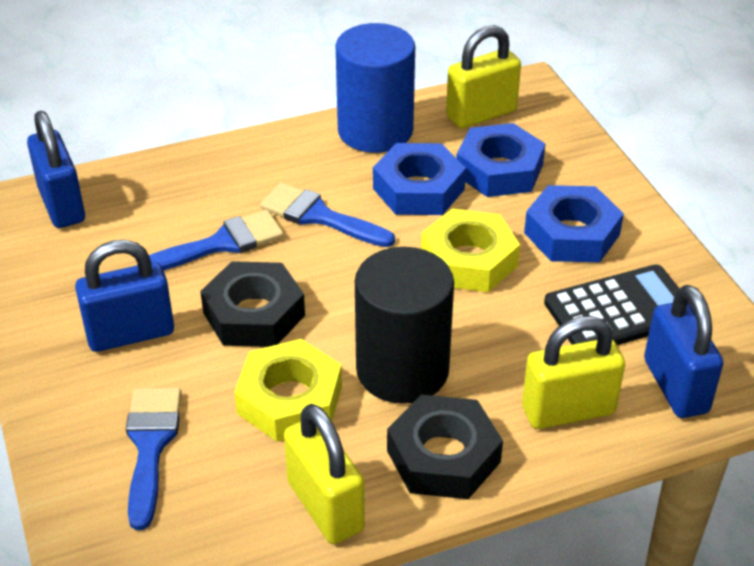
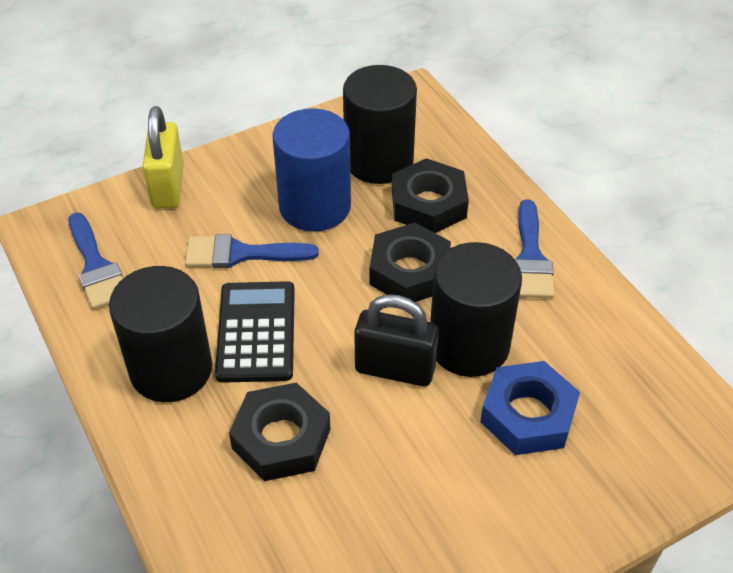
black cylinder: 1 -> 3
black nut: 2 -> 3
black padlock: 0 -> 1
blue nut: 3 -> 1
blue padlock: 3 -> 0
yellow nut: 2 -> 0
yellow padlock: 3 -> 1

